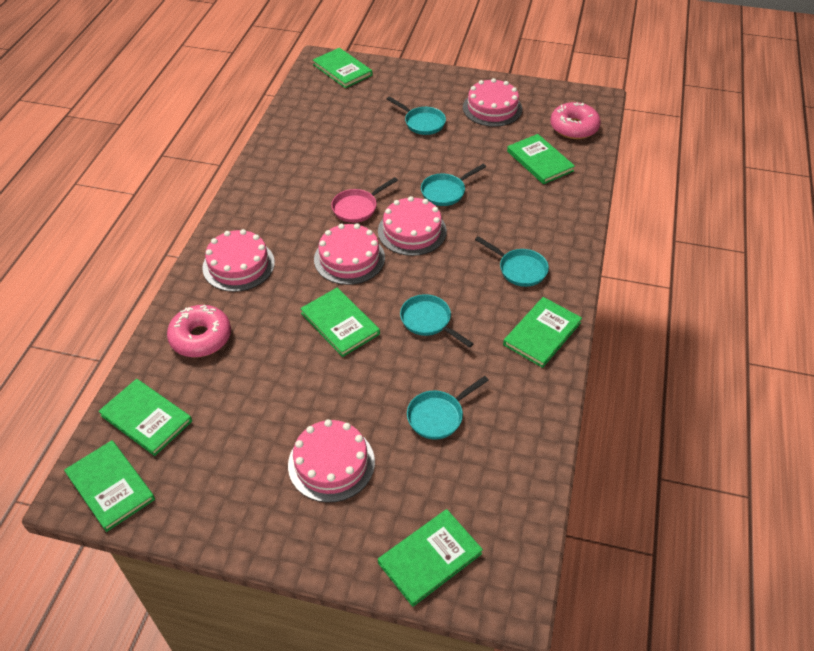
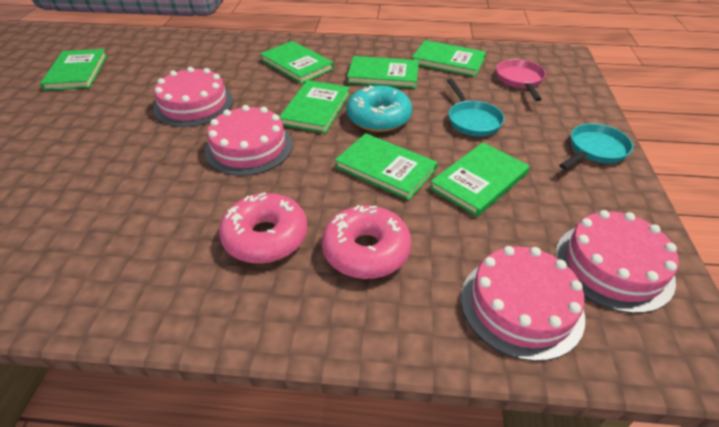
pink cake: 5 -> 4
turquoise donut: 0 -> 1
turquoise pan: 5 -> 2

